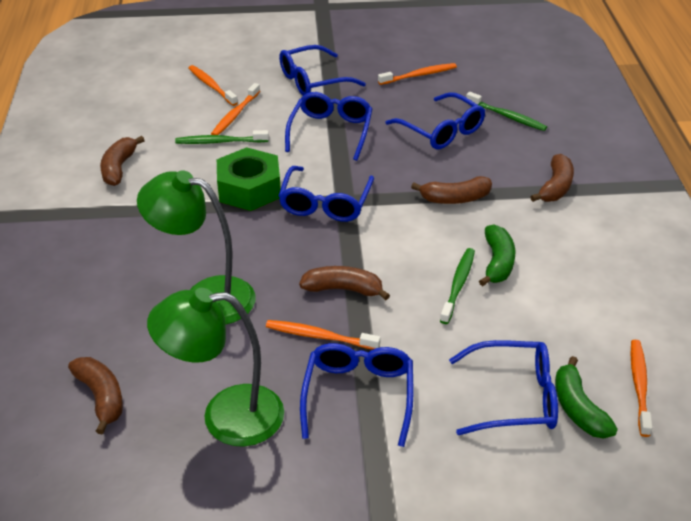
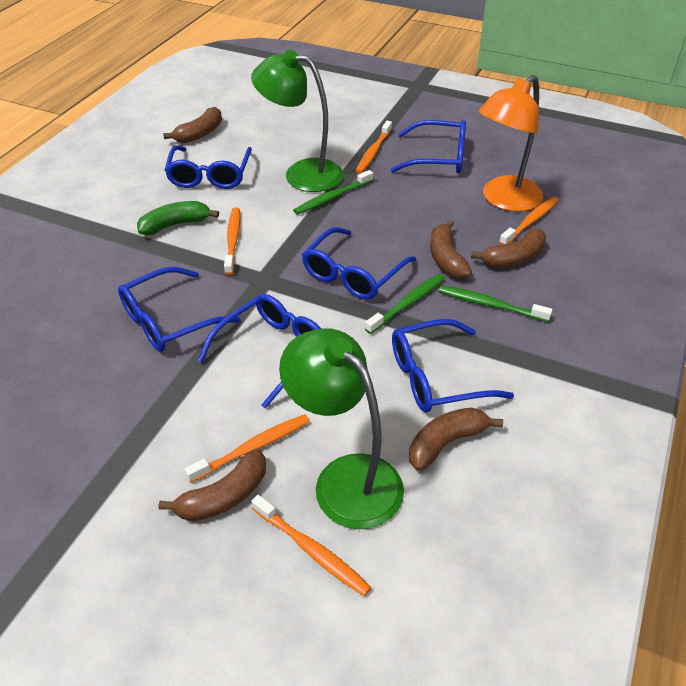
green banana: 2 -> 1
green nut: 1 -> 0
orange lamp: 0 -> 1

